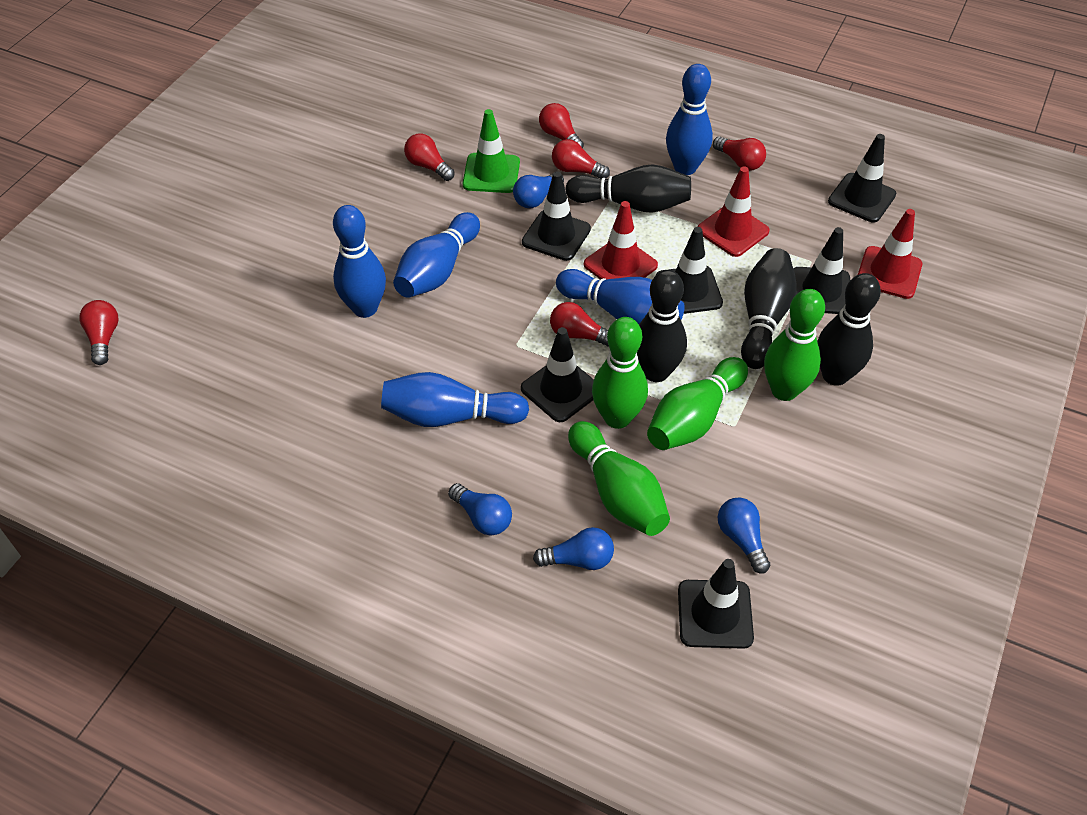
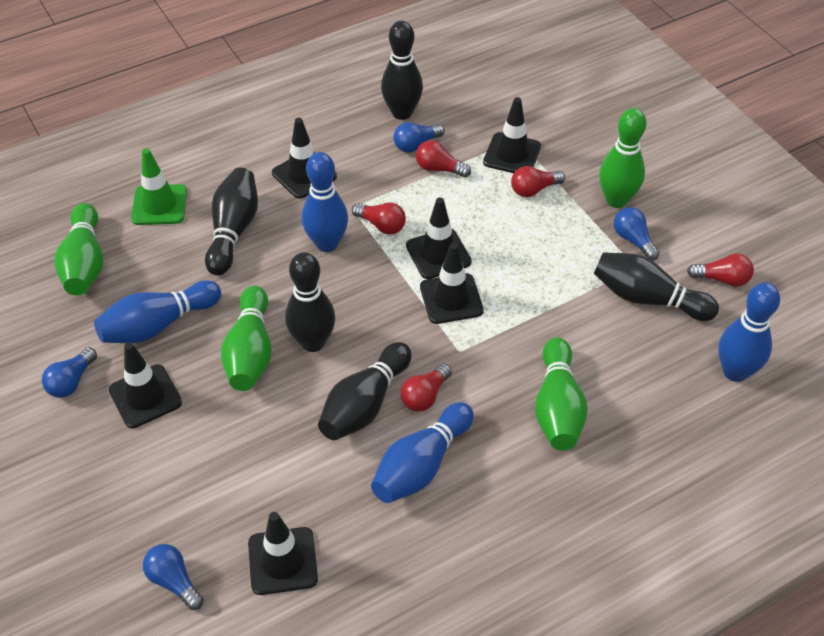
black bowling pin: 4 -> 5
blue bowling pin: 5 -> 4
red light bulb: 6 -> 5
red traffic cone: 3 -> 0

